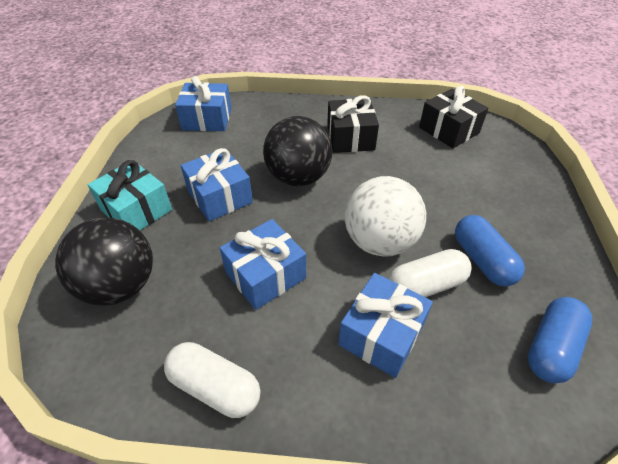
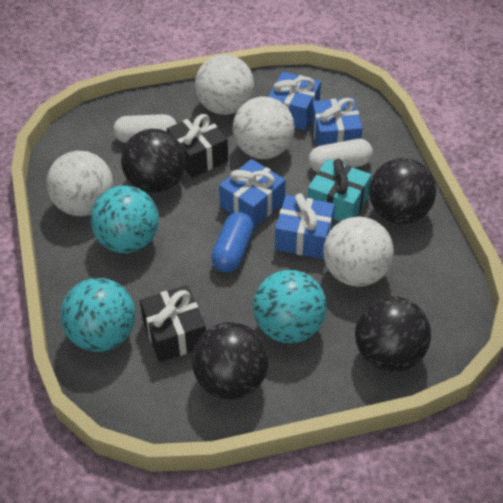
black ball: 2 -> 4
blue capsule: 2 -> 1
turquoise ball: 0 -> 3
white ball: 1 -> 4

